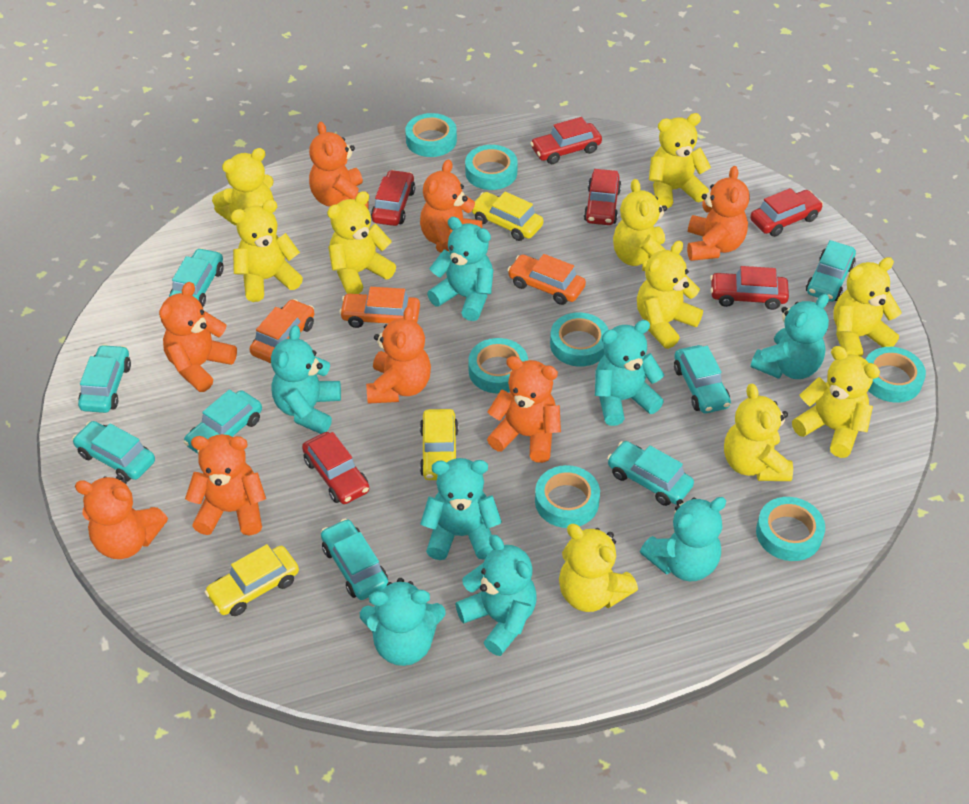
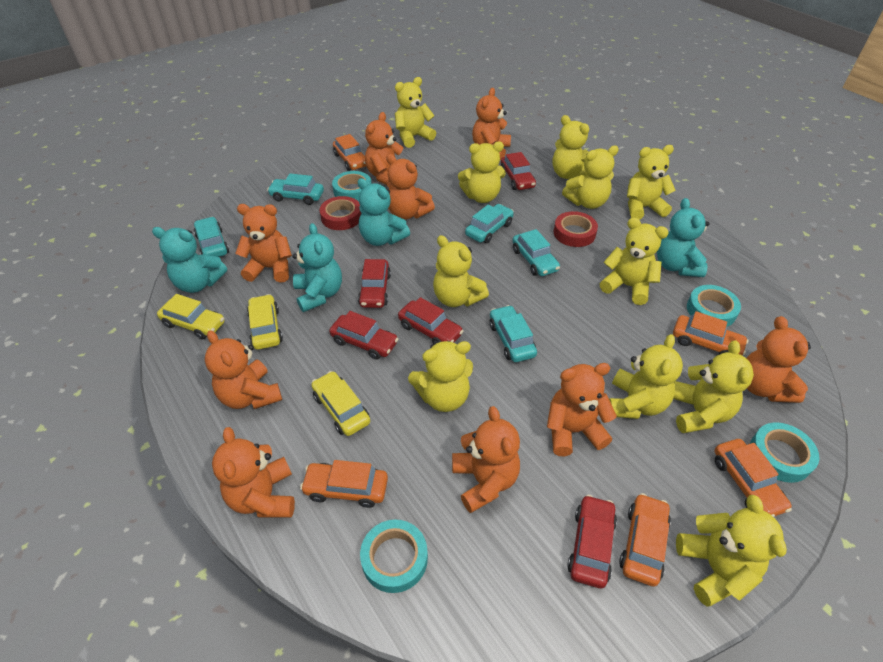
orange car: 3 -> 5
orange teddy bear: 8 -> 9
red car: 6 -> 5
red tape: 0 -> 2
turquoise car: 8 -> 5
turquoise tape: 7 -> 4
turquoise teddy bear: 8 -> 4
yellow teddy bear: 10 -> 11

